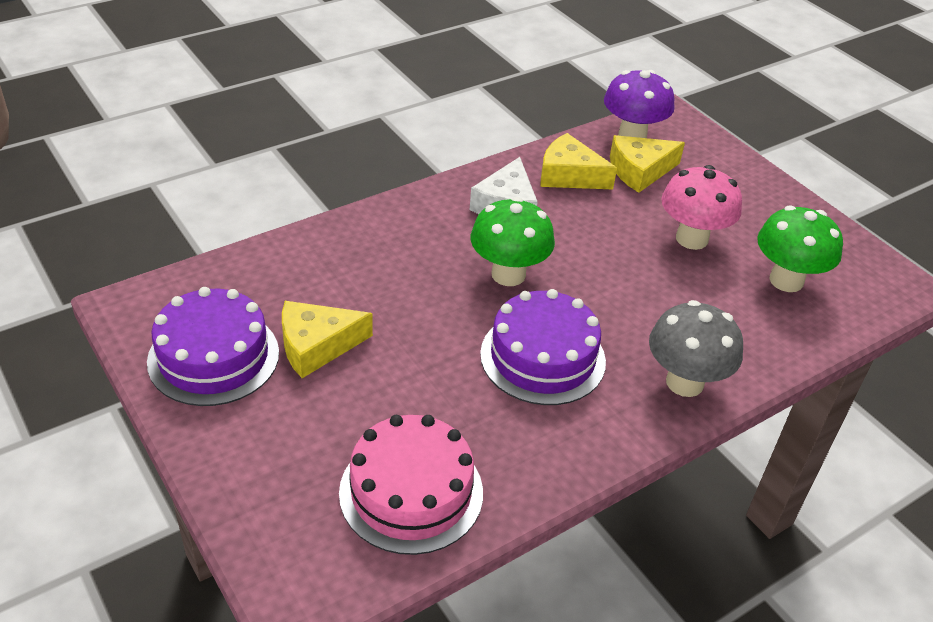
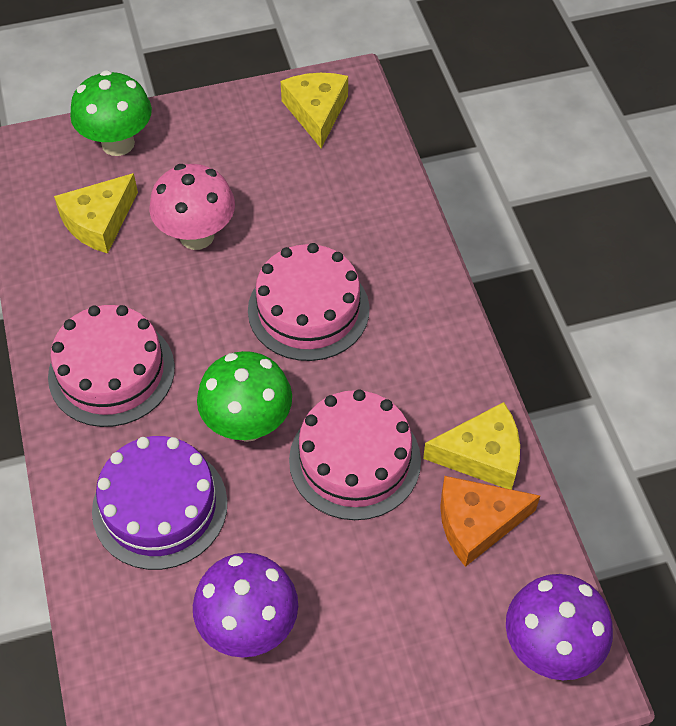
grey mushroom: 1 -> 0
orange cheese: 0 -> 1
pink cake: 1 -> 3
purple cake: 2 -> 1
purple mushroom: 1 -> 2
white cheese: 1 -> 0

